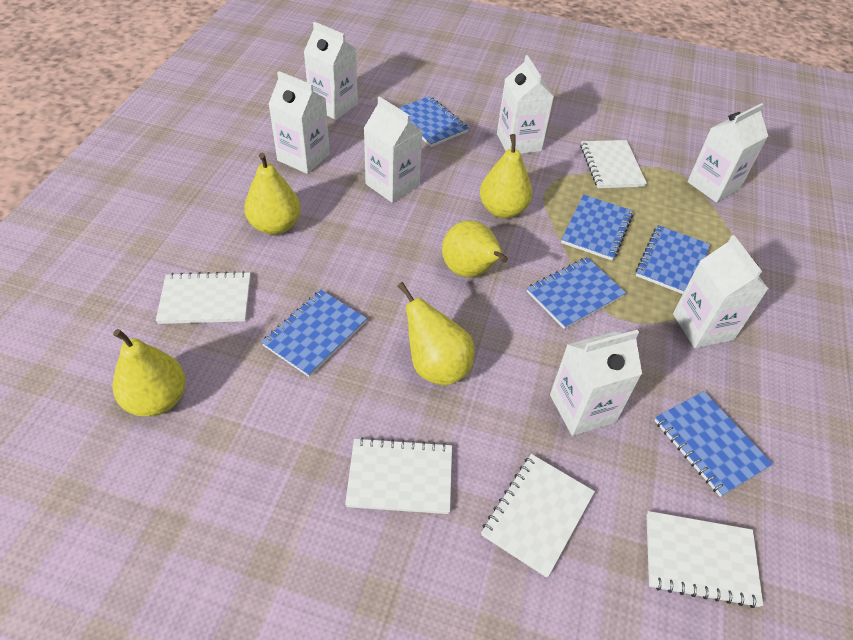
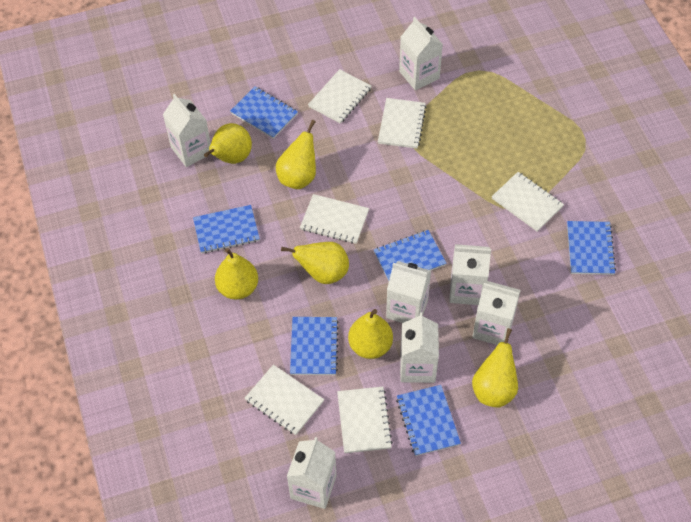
white notebook: 5 -> 6
yellow pear: 5 -> 6

